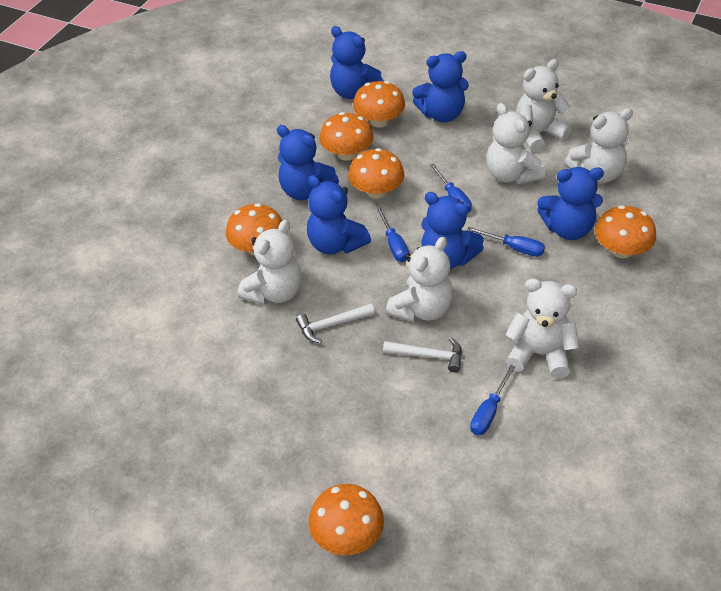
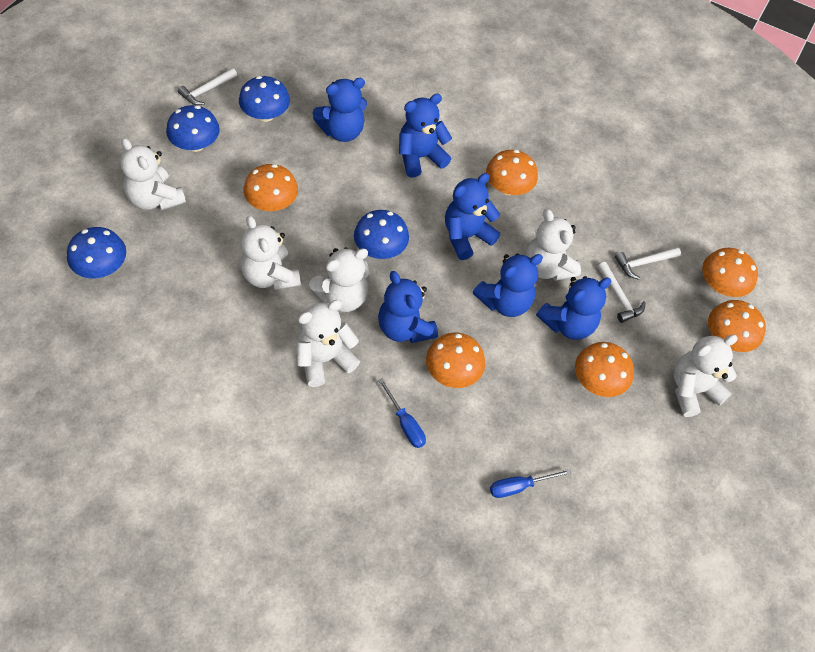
blue mushroom: 0 -> 4
blue screwdriver: 4 -> 2
white hammer: 2 -> 3

